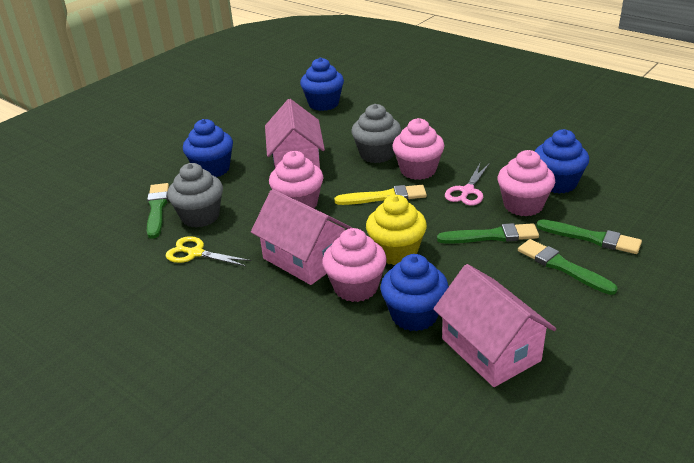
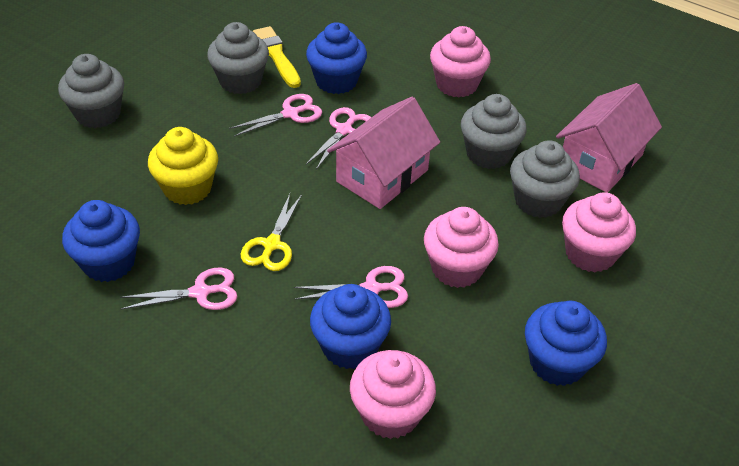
green brush: 4 -> 0
grey cupcake: 2 -> 4
pink house: 3 -> 2
pink scissors: 1 -> 4

